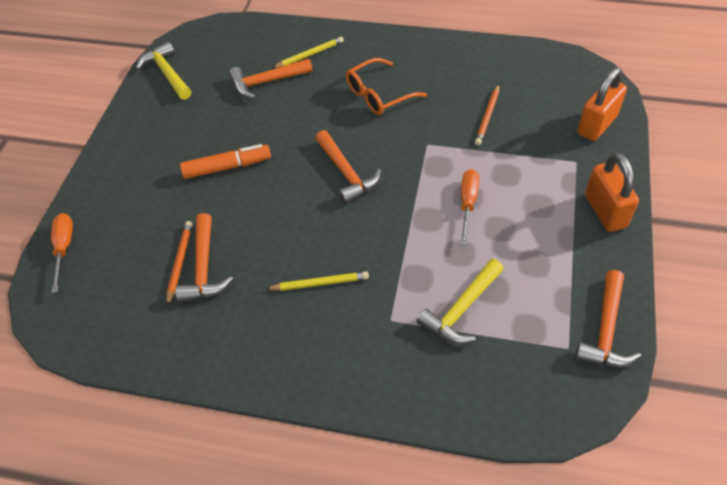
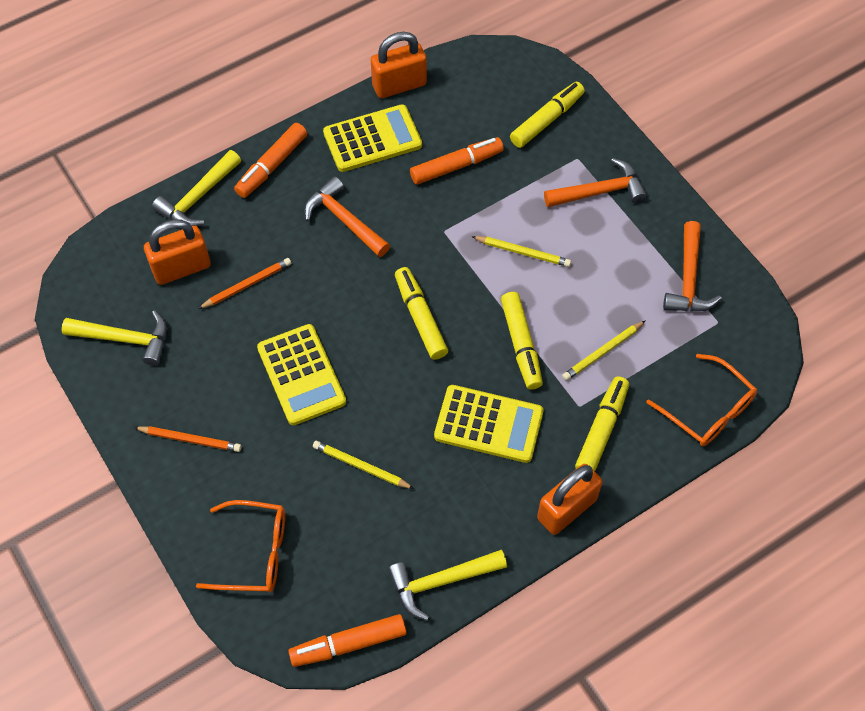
orange glasses: 1 -> 2
orange hammer: 4 -> 3
orange marker: 1 -> 3
orange padlock: 2 -> 3
orange screwdriver: 2 -> 0
yellow calculator: 0 -> 3
yellow hammer: 2 -> 3
yellow marker: 0 -> 4
yellow pencil: 2 -> 3

